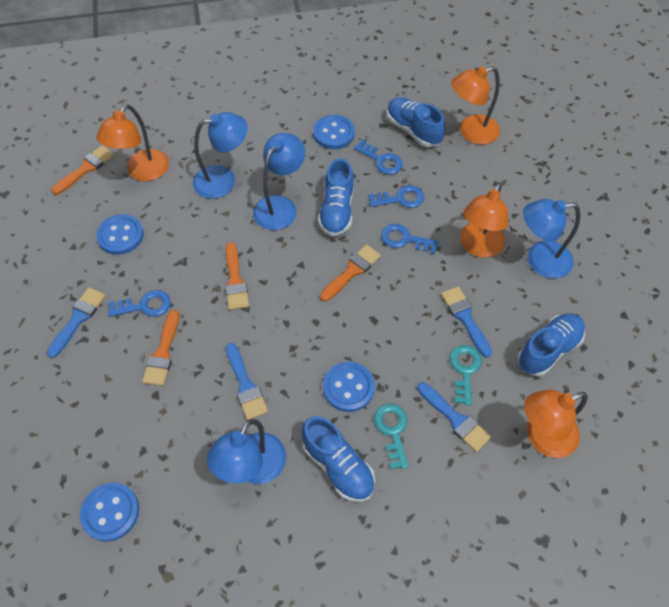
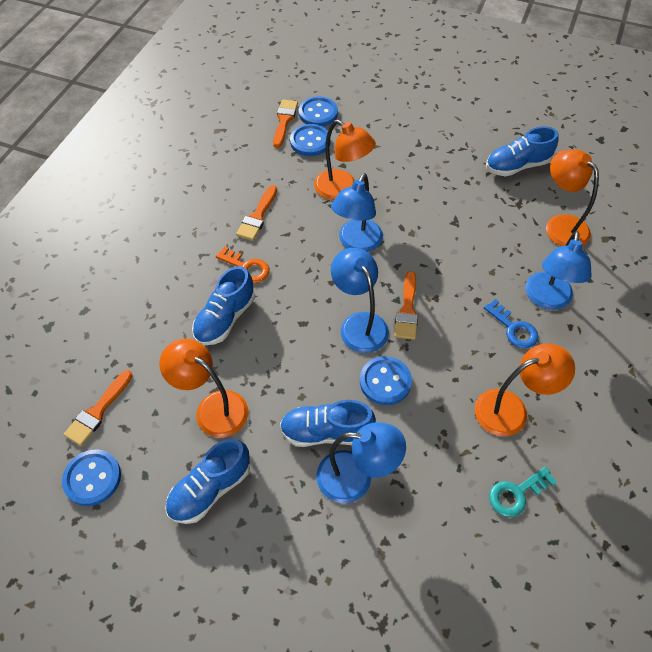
blue brush: 4 -> 0
blue key: 4 -> 1
orange key: 0 -> 1
turquoise key: 2 -> 1

